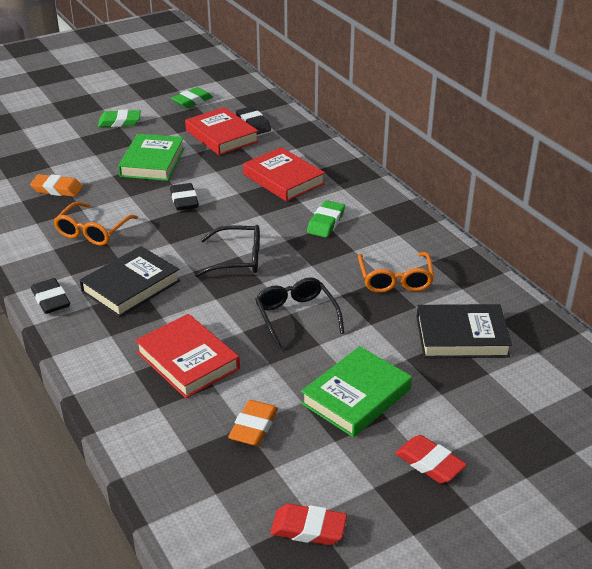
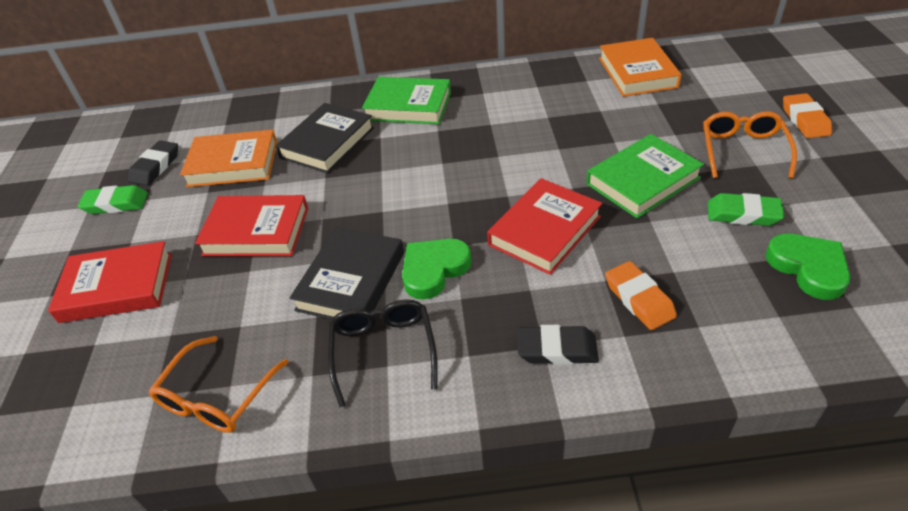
black eraser: 3 -> 2
black glasses: 2 -> 1
green eraser: 3 -> 2
green heart: 0 -> 2
orange book: 0 -> 2
red eraser: 2 -> 0

